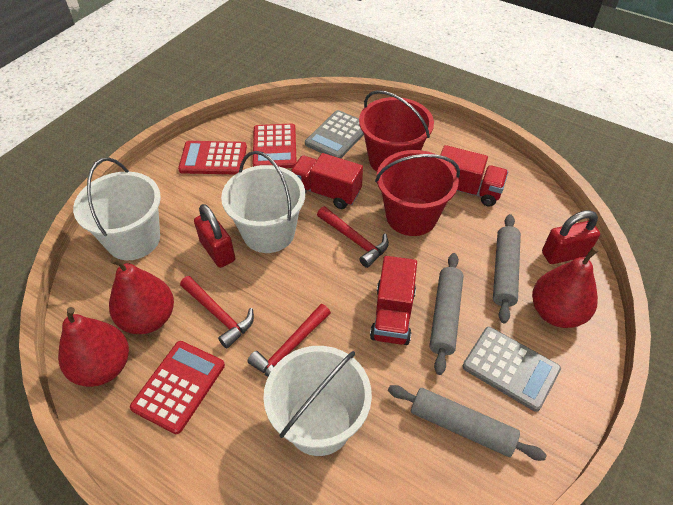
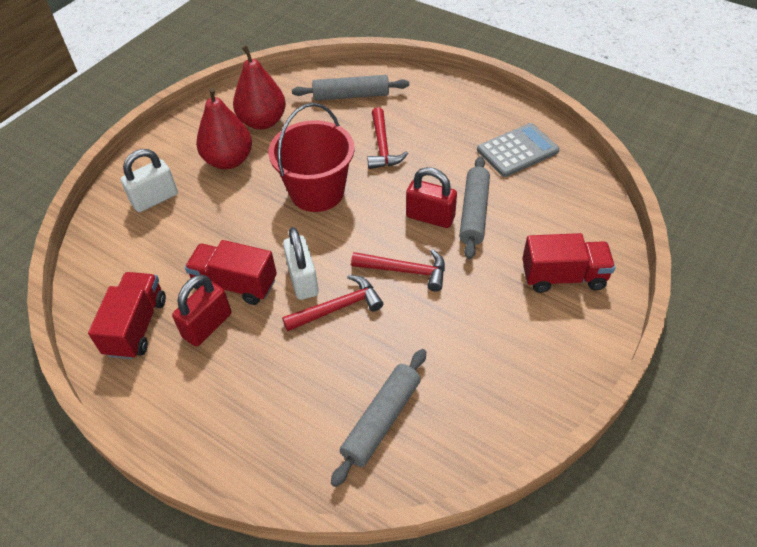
grey calculator: 2 -> 1
red bucket: 2 -> 1
red calculator: 3 -> 0
red pear: 3 -> 2
white bucket: 3 -> 0
white padlock: 0 -> 2

